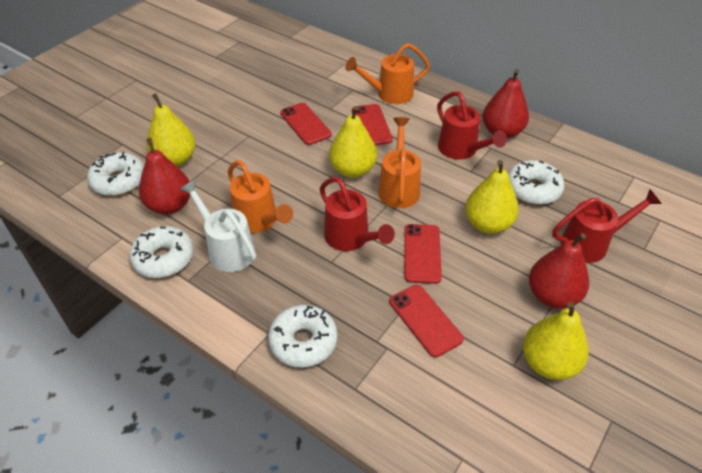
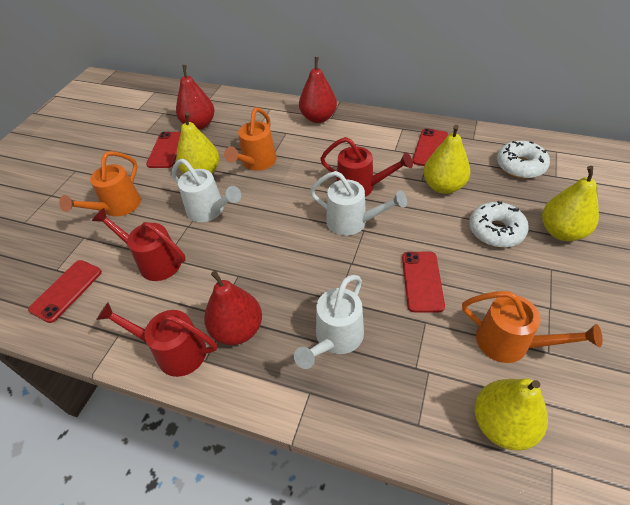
white donut: 4 -> 2
white watering can: 1 -> 3

